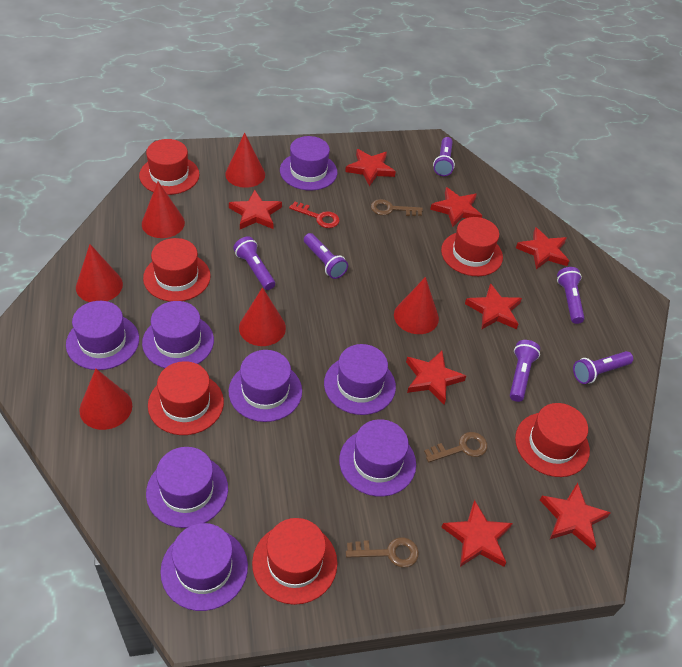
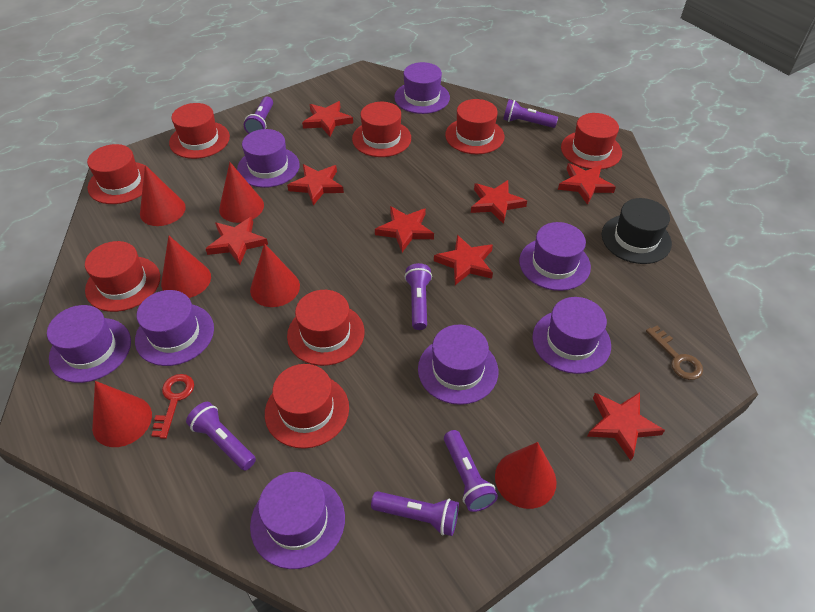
black hat: 0 -> 1
brown key: 3 -> 1
red hat: 6 -> 8

